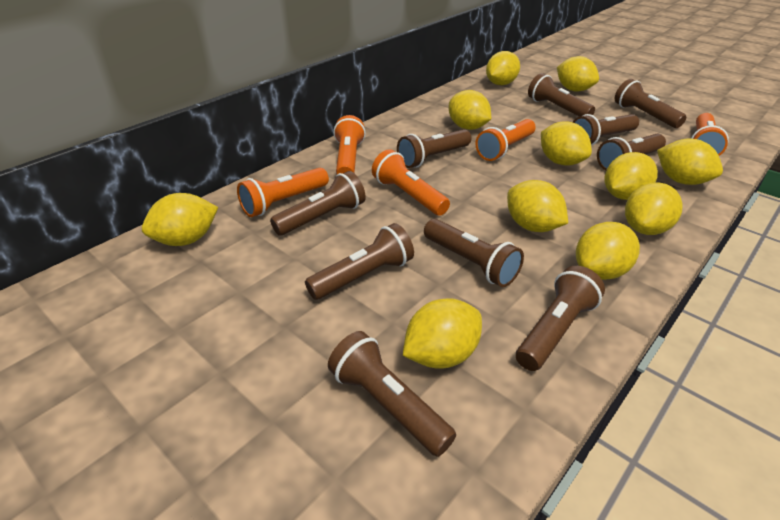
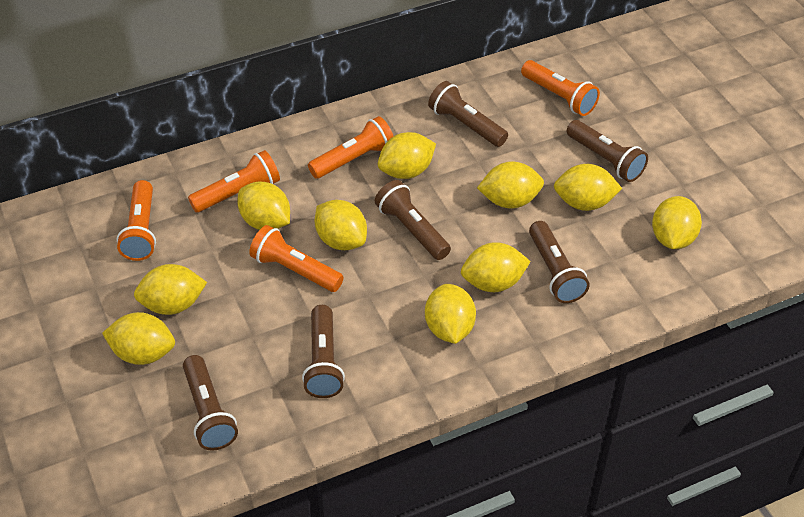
brown flashlight: 10 -> 6
yellow lemon: 11 -> 10

